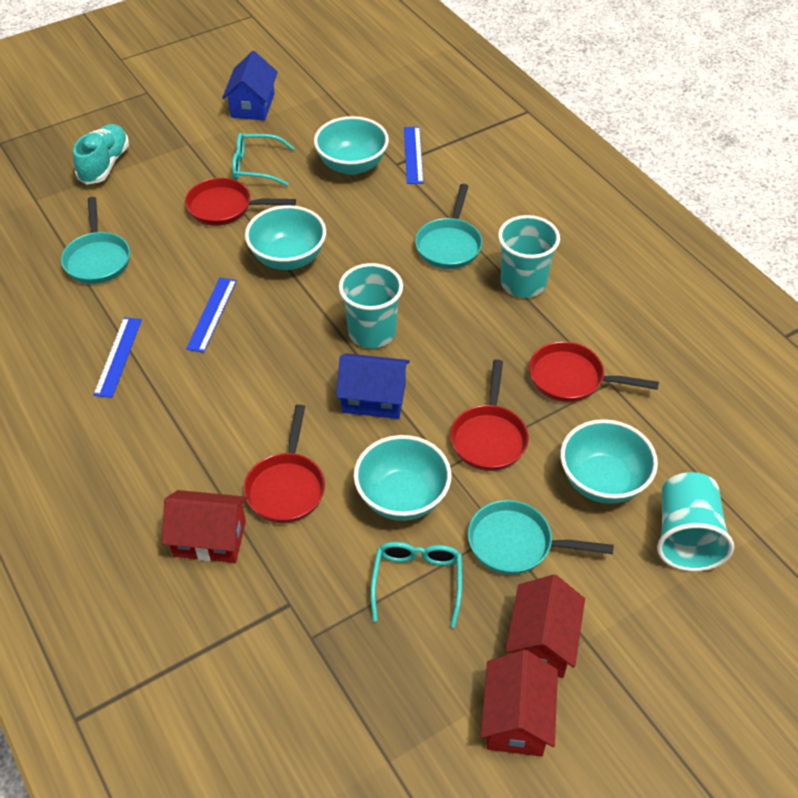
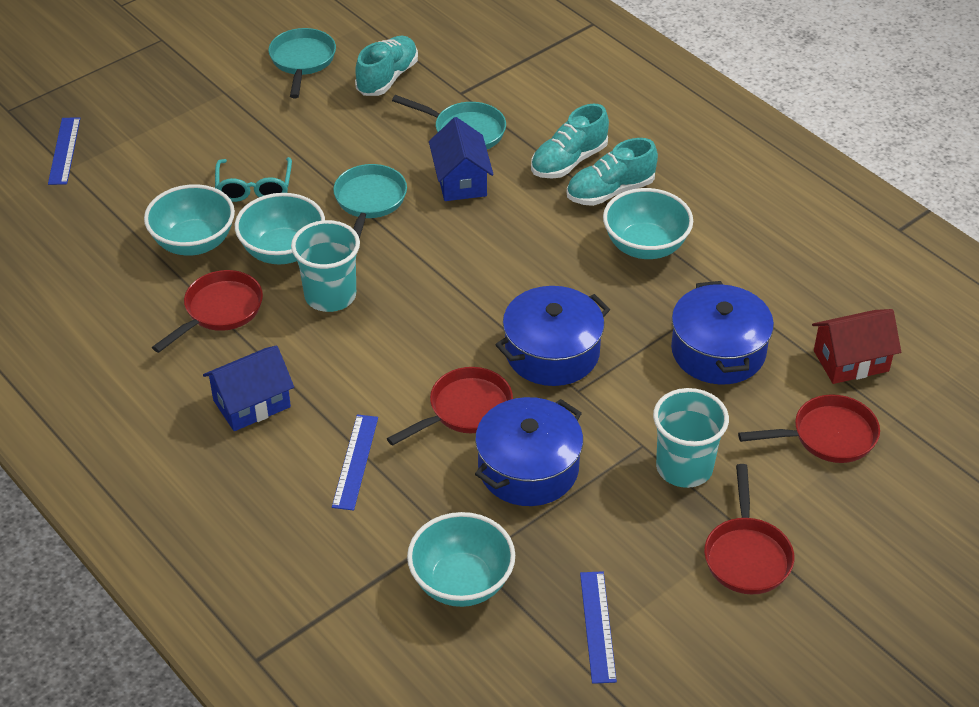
blue pot: 0 -> 3
red house: 3 -> 1
turquoise cup: 3 -> 2
turquoise glasses: 2 -> 1
turquoise shoe: 1 -> 3

